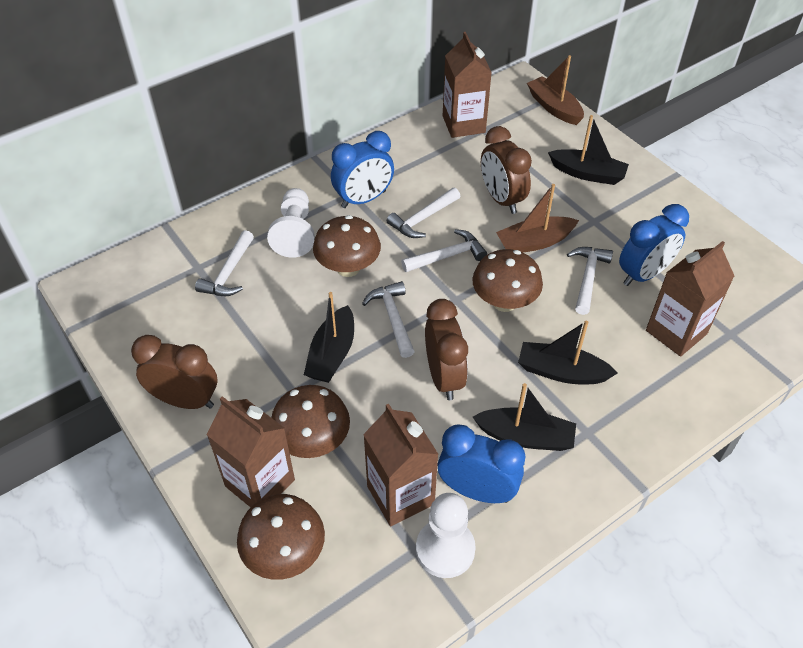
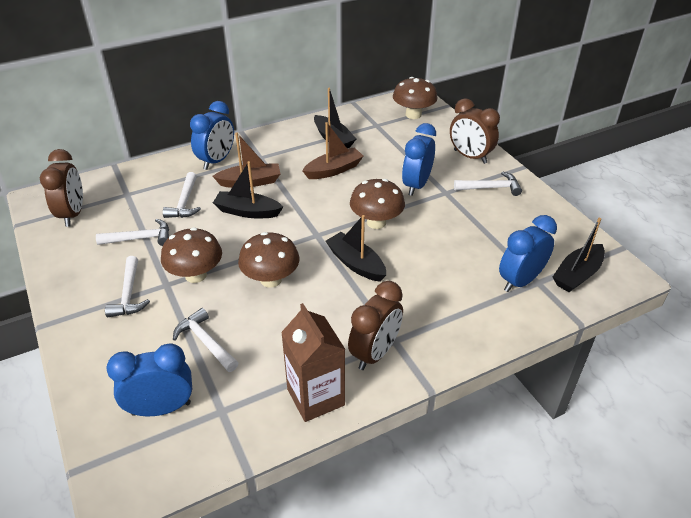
blue clock: 3 -> 4
brown carton: 4 -> 1
white pawn: 2 -> 0

